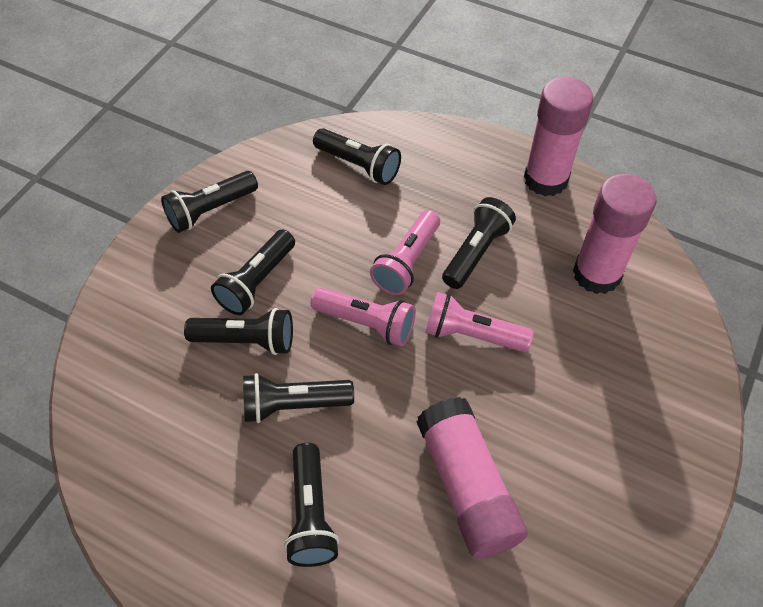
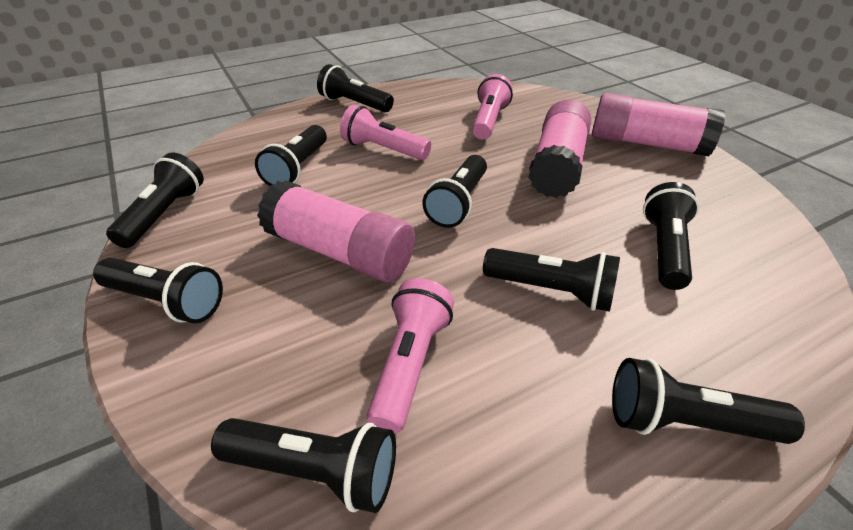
black flashlight: 7 -> 9

